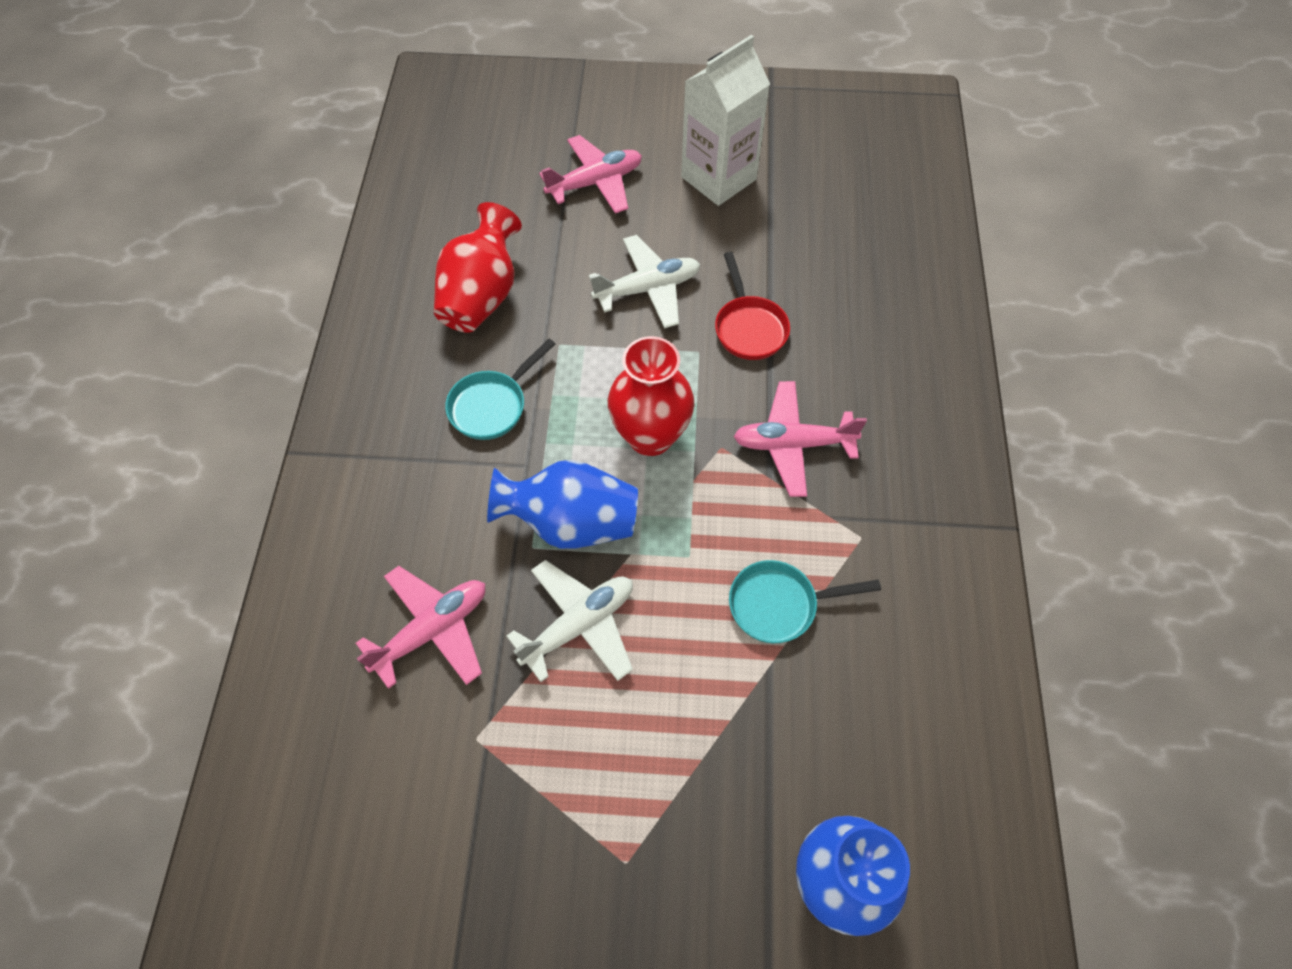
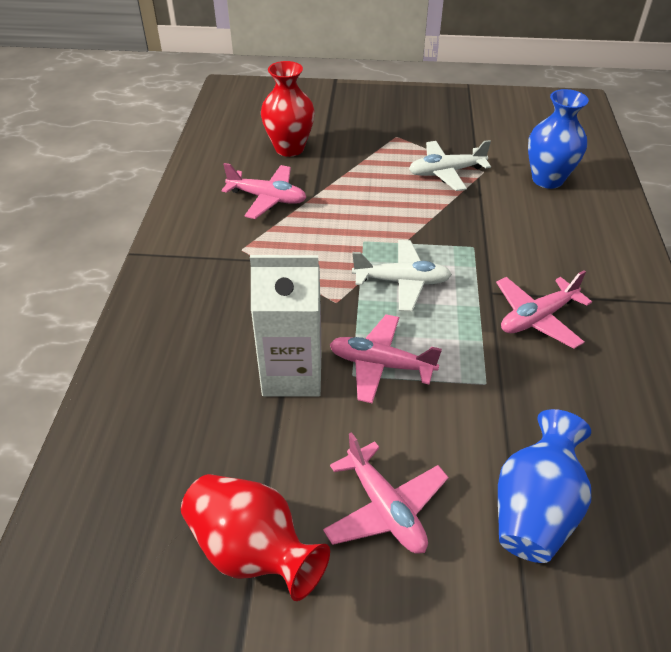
pink plane: 3 -> 4
red pan: 1 -> 0
turquoise pan: 2 -> 0

